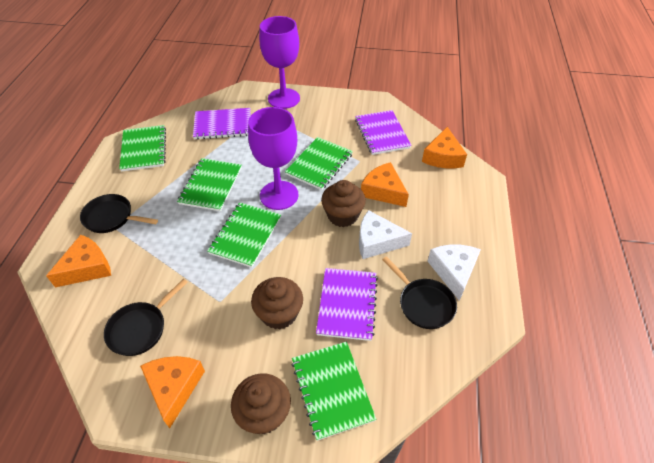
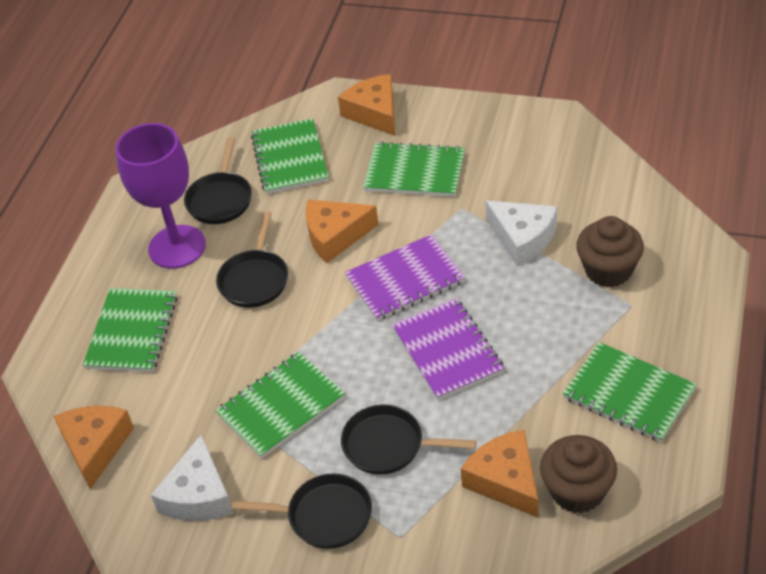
black pan: 3 -> 4
brown cupcake: 3 -> 2
purple goblet: 2 -> 1
purple notebook: 3 -> 2

